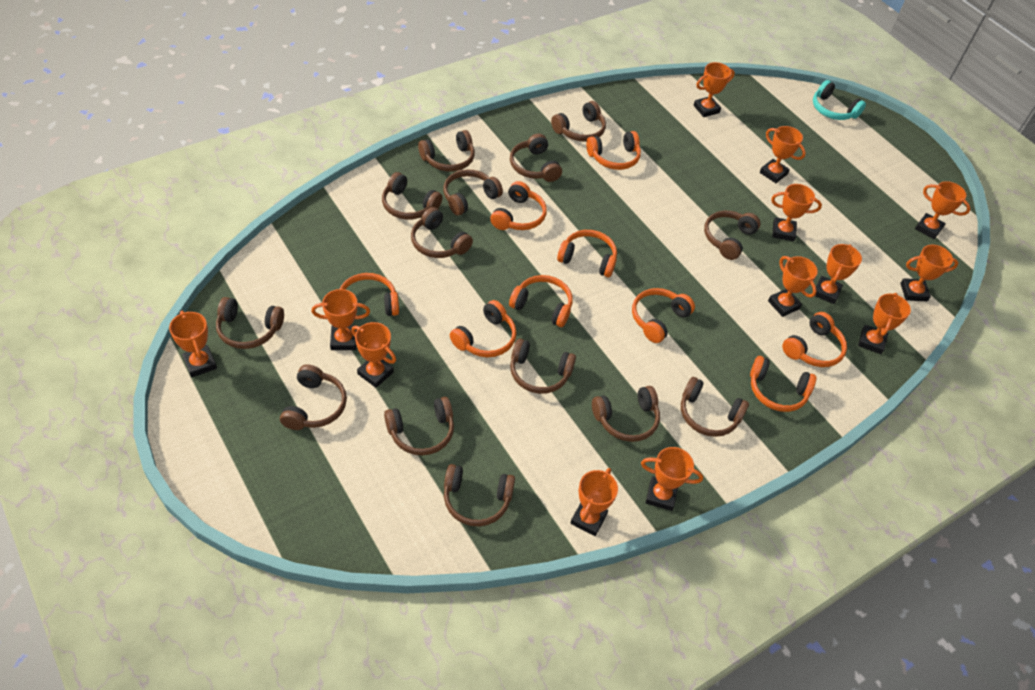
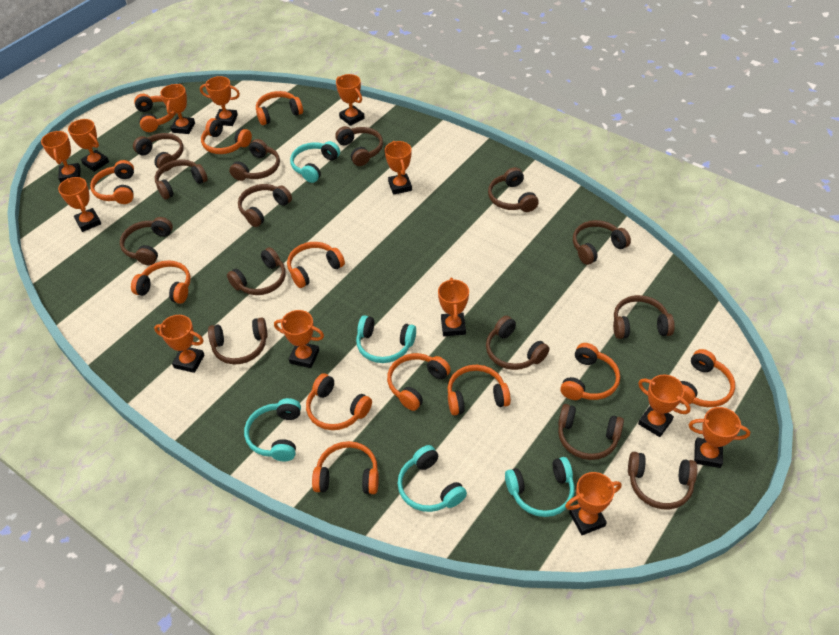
orange headphones: 9 -> 12
turquoise headphones: 1 -> 5

